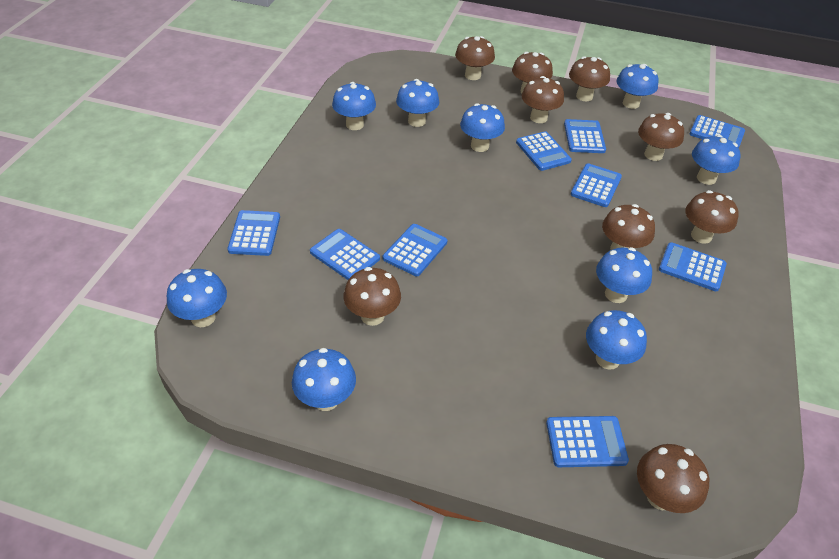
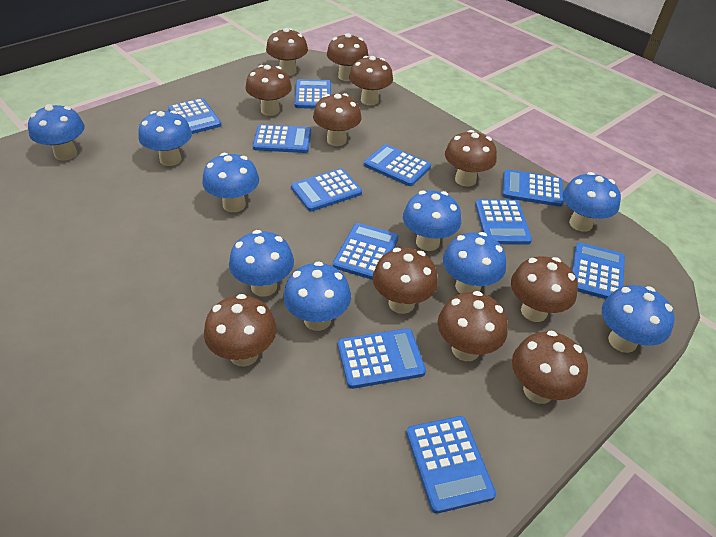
blue calculator: 9 -> 11
brown mushroom: 9 -> 11

